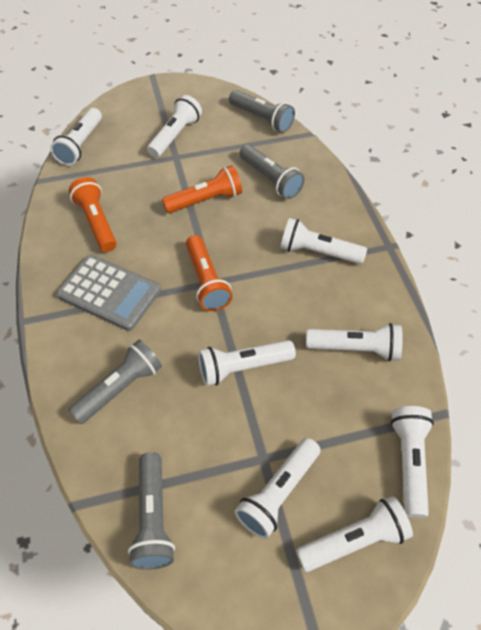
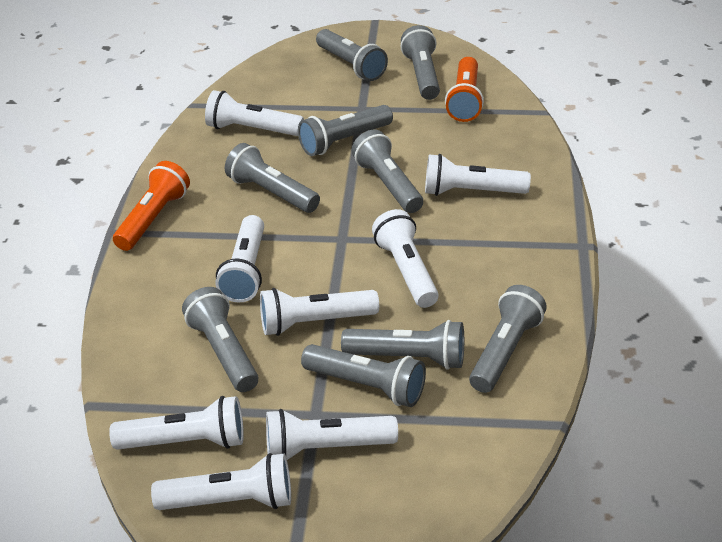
grey calculator: 1 -> 0
grey flashlight: 4 -> 9
orange flashlight: 3 -> 2

